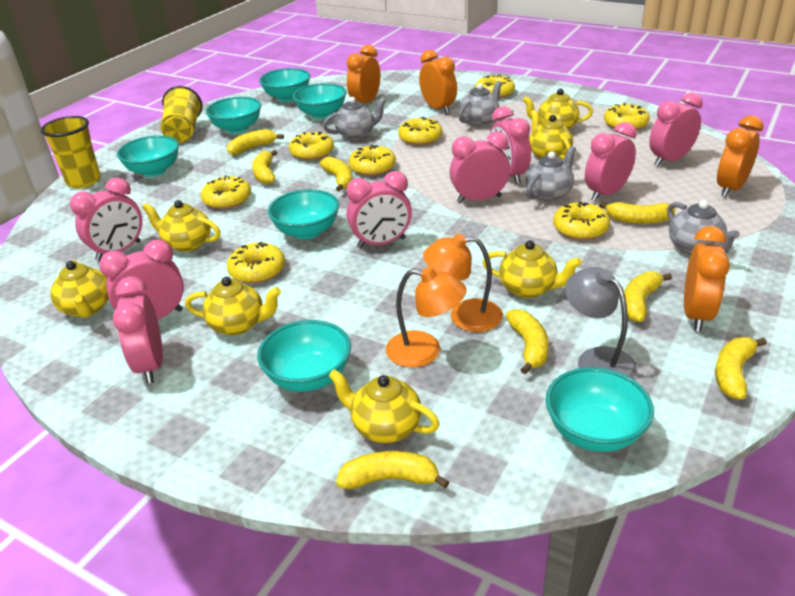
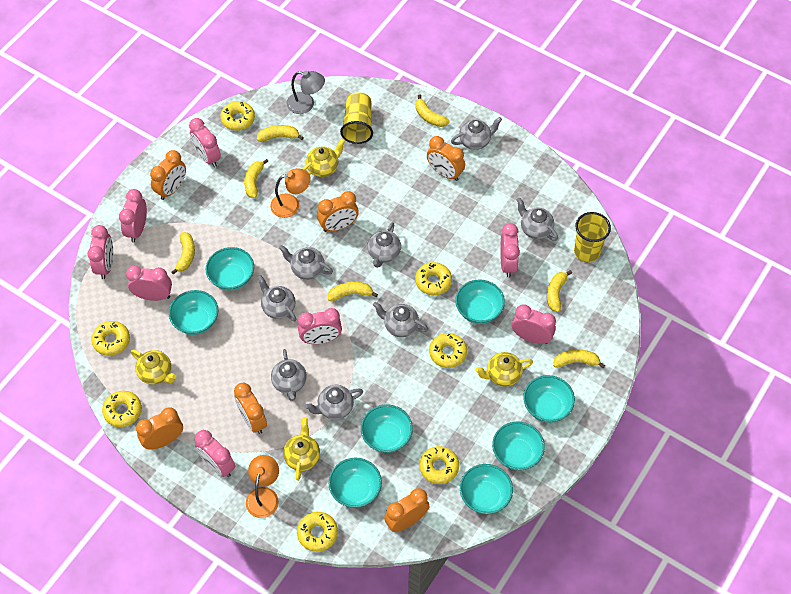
grey teapot: 4 -> 8
orange clock: 4 -> 6
turquoise bowl: 7 -> 8
yellow banana: 8 -> 7
yellow donut: 8 -> 7
yellow teapot: 7 -> 4

